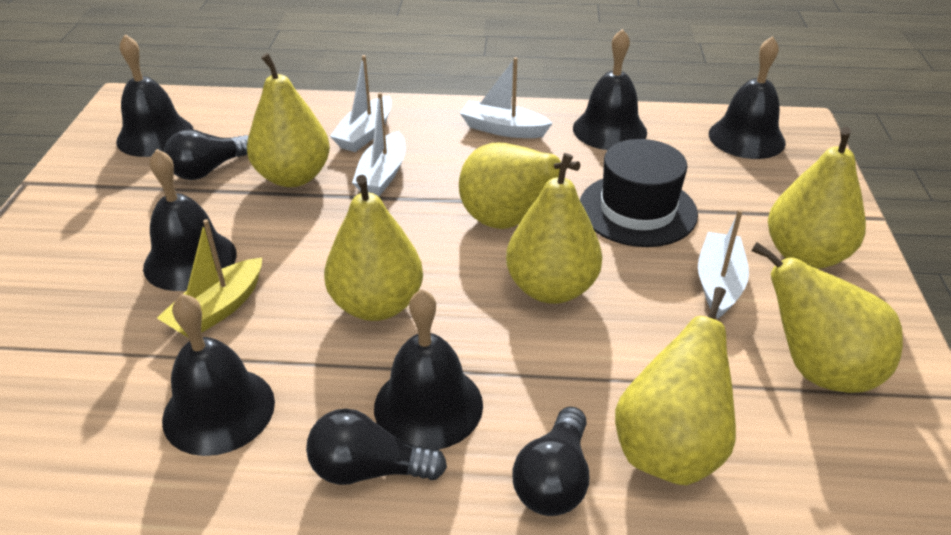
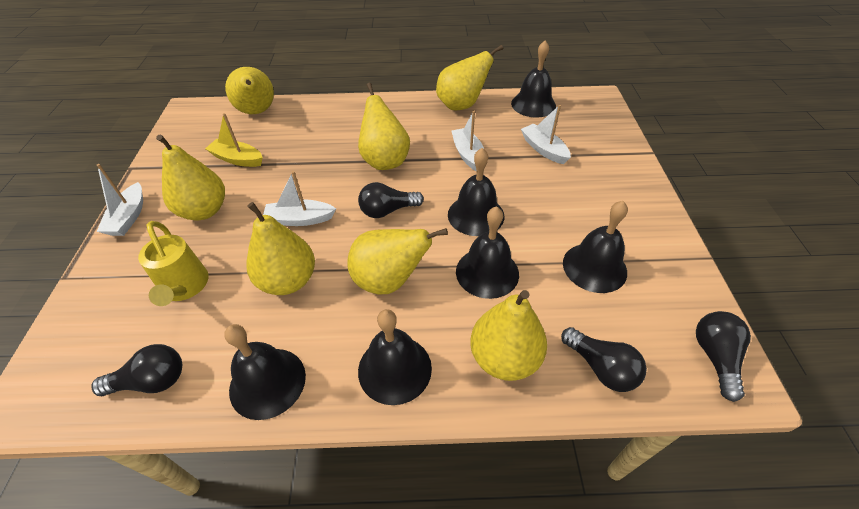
black hat: 1 -> 0
black light bulb: 3 -> 4
yellow watering can: 0 -> 1

